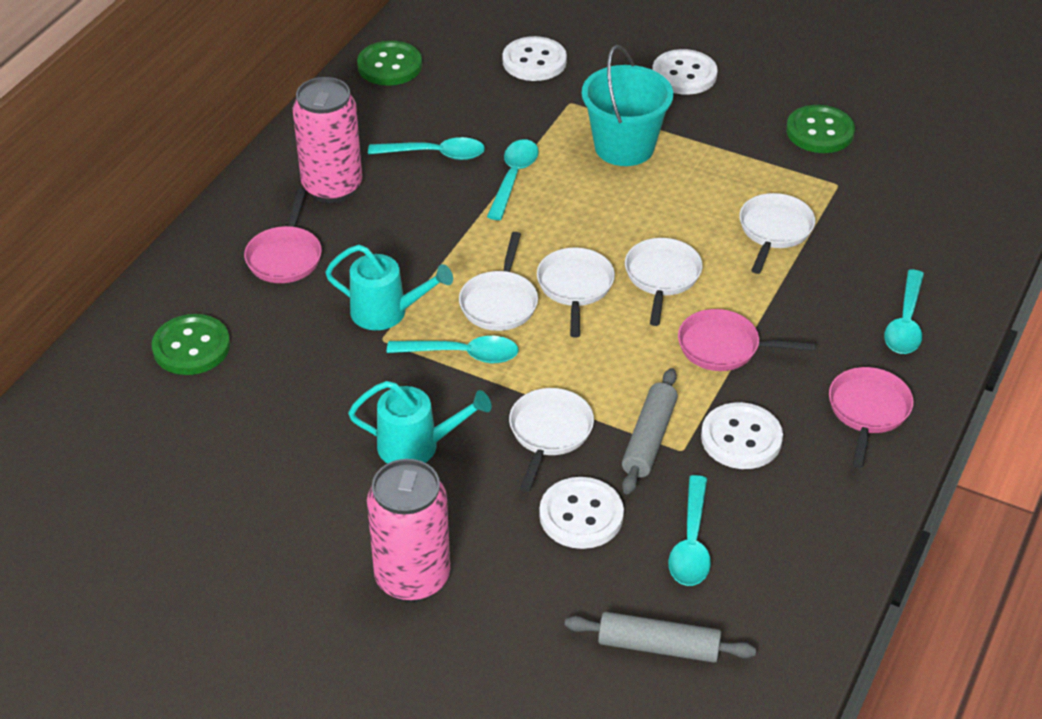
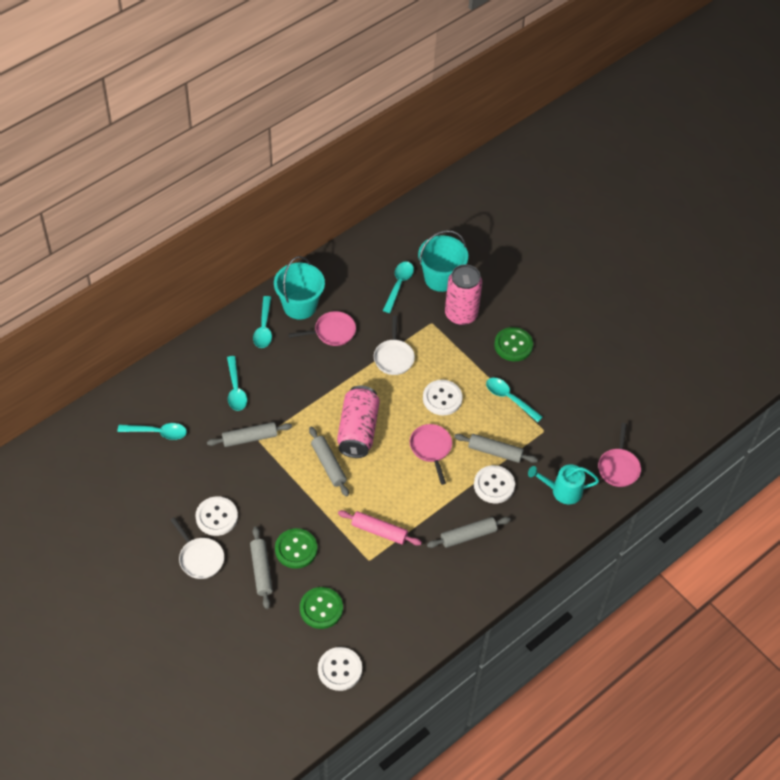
grey rolling pin: 2 -> 5
pink rolling pin: 0 -> 1
turquoise bucket: 1 -> 2
turquoise watering can: 2 -> 1
white pan: 5 -> 2

